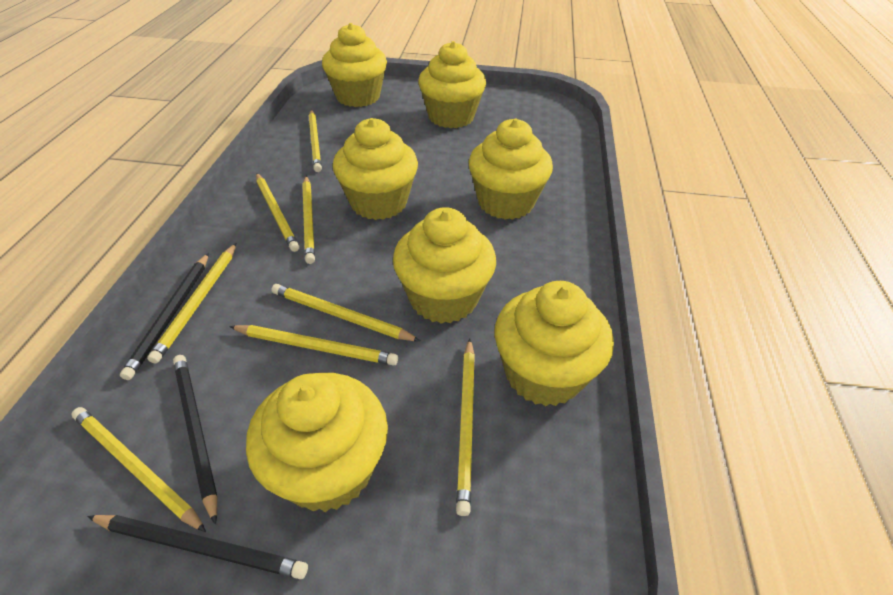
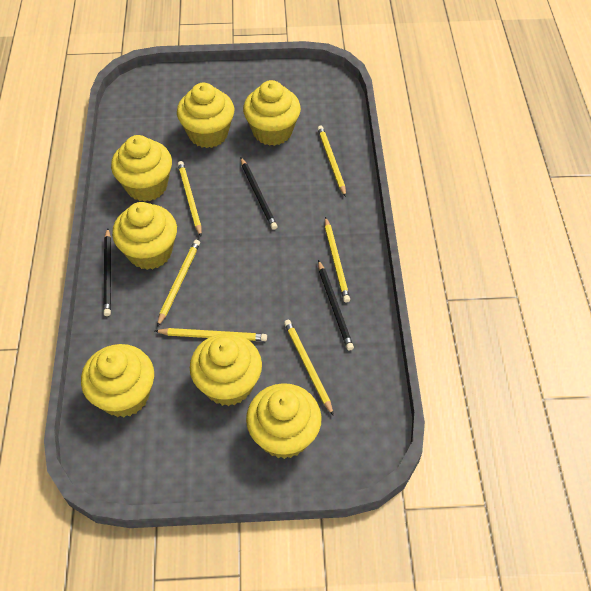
yellow pencil: 8 -> 6

